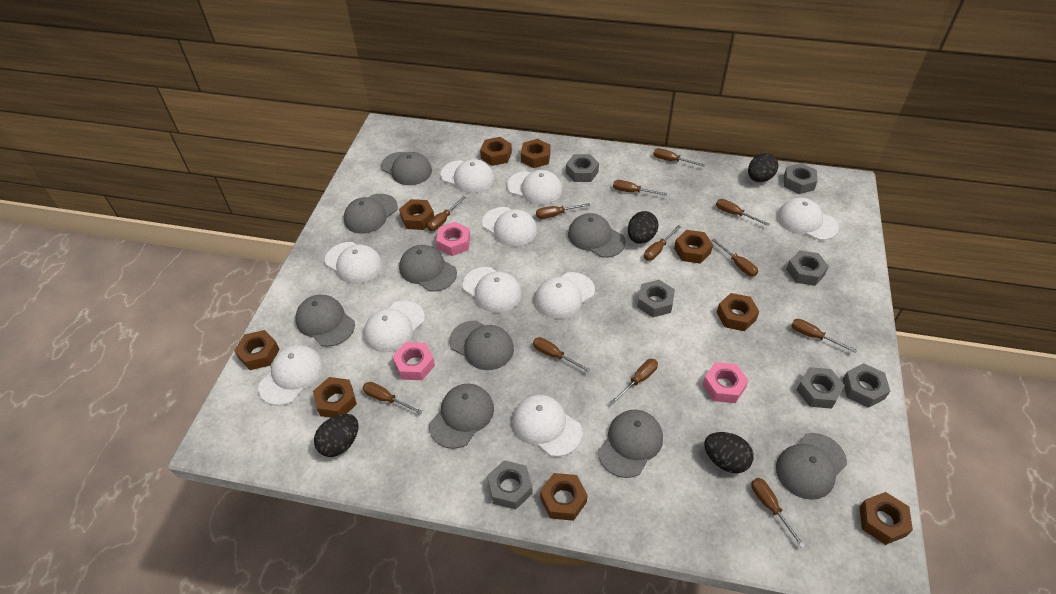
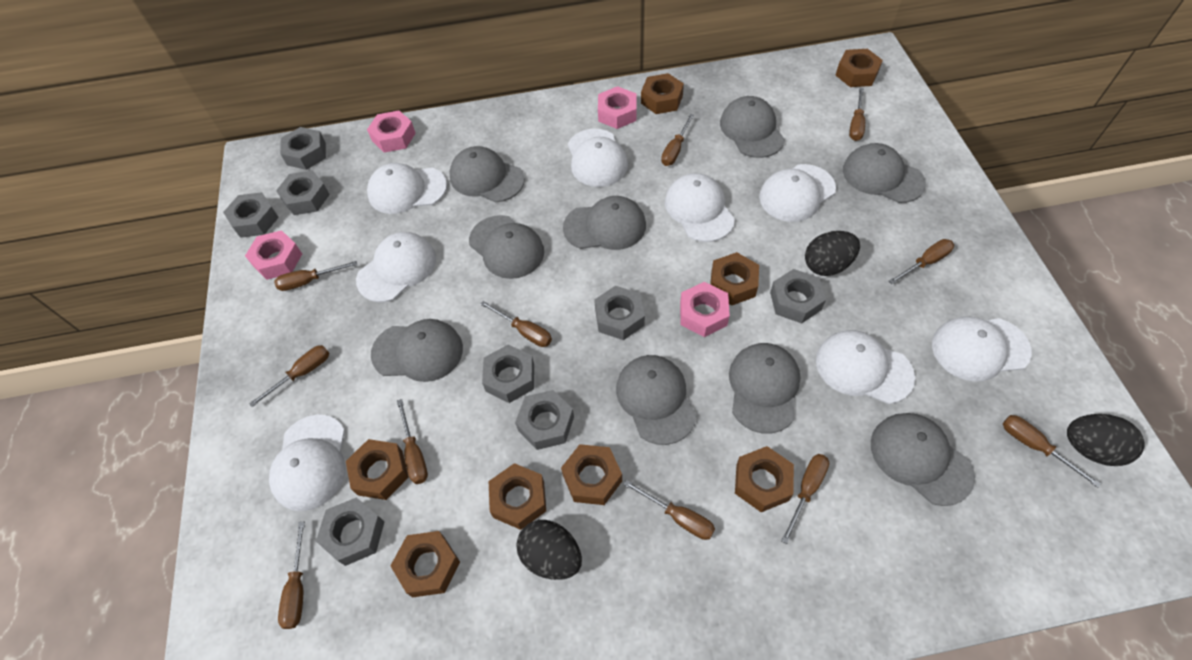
black egg: 4 -> 3
brown nut: 9 -> 8
brown screwdriver: 12 -> 11
grey nut: 7 -> 8
pink nut: 3 -> 4
white cap: 10 -> 8

